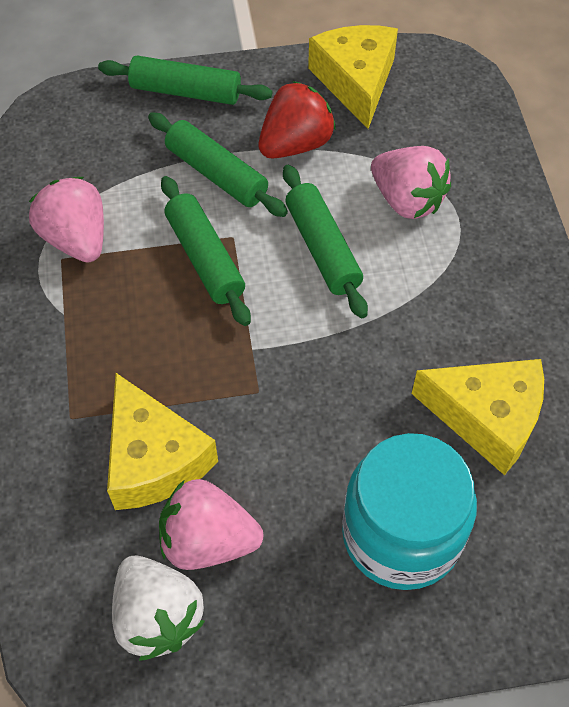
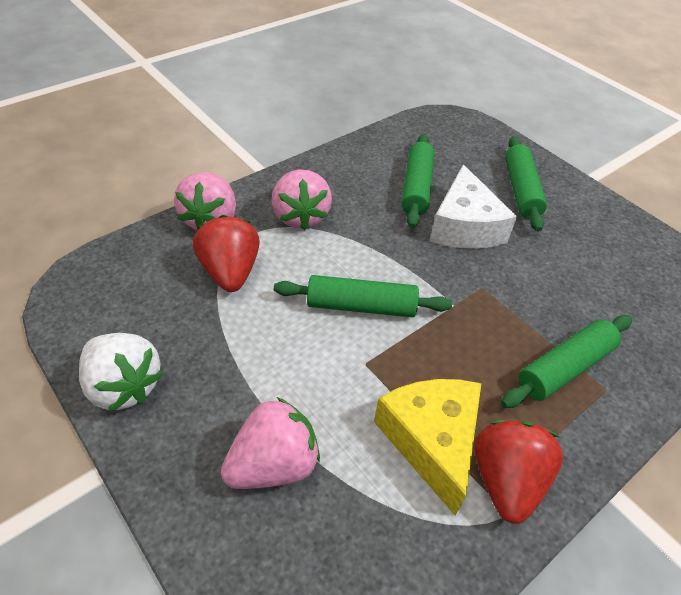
red strawberry: 1 -> 2
turquoise jar: 1 -> 0
white cheese: 0 -> 1
yellow cheese: 3 -> 1

